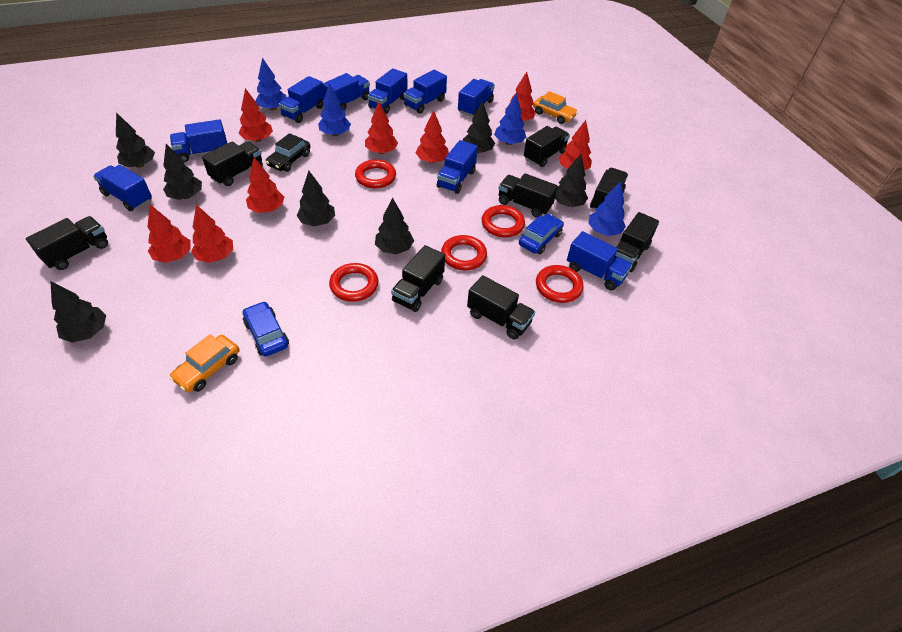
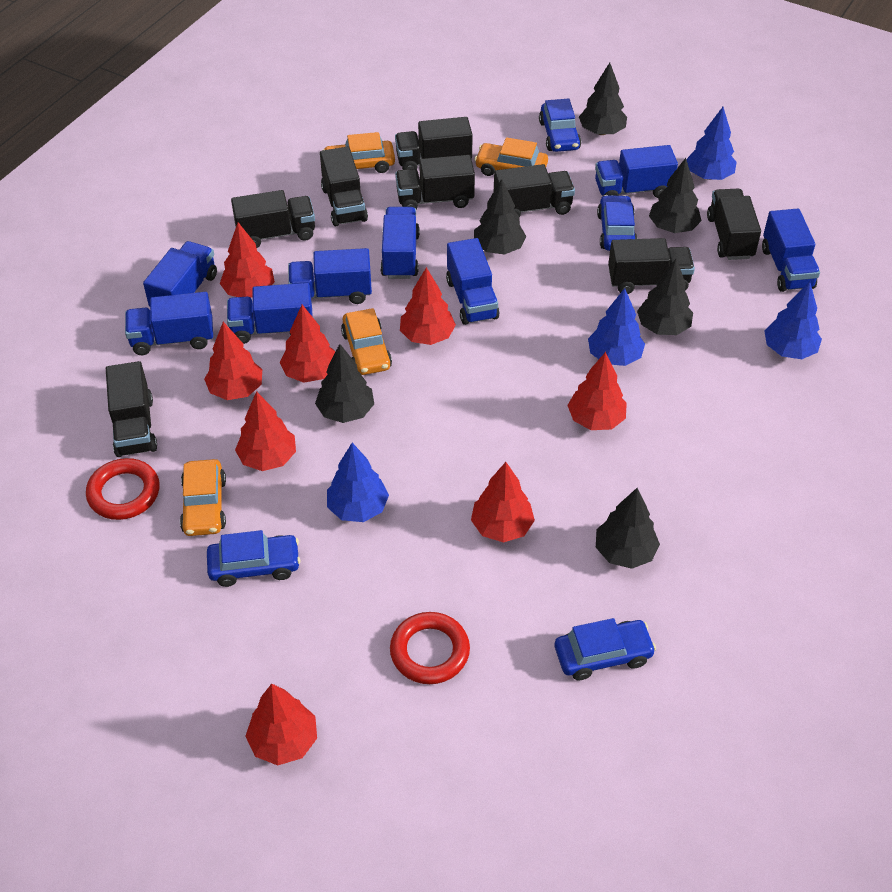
black car: 1 -> 0
black tree: 7 -> 6
blue car: 2 -> 4
blue truck: 9 -> 8
orange car: 2 -> 4
red ring: 5 -> 2

